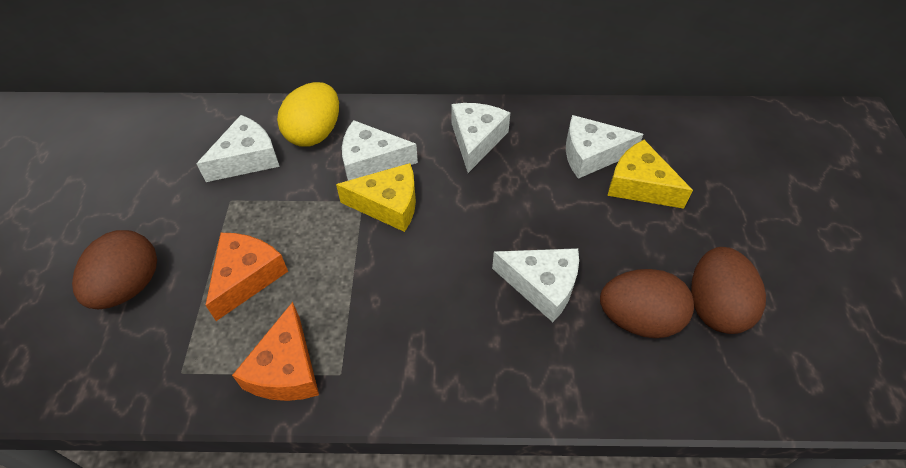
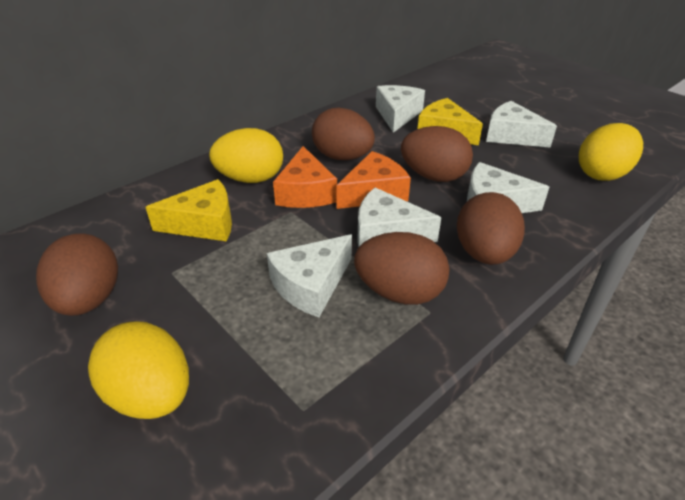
brown egg: 3 -> 5
yellow egg: 1 -> 3

